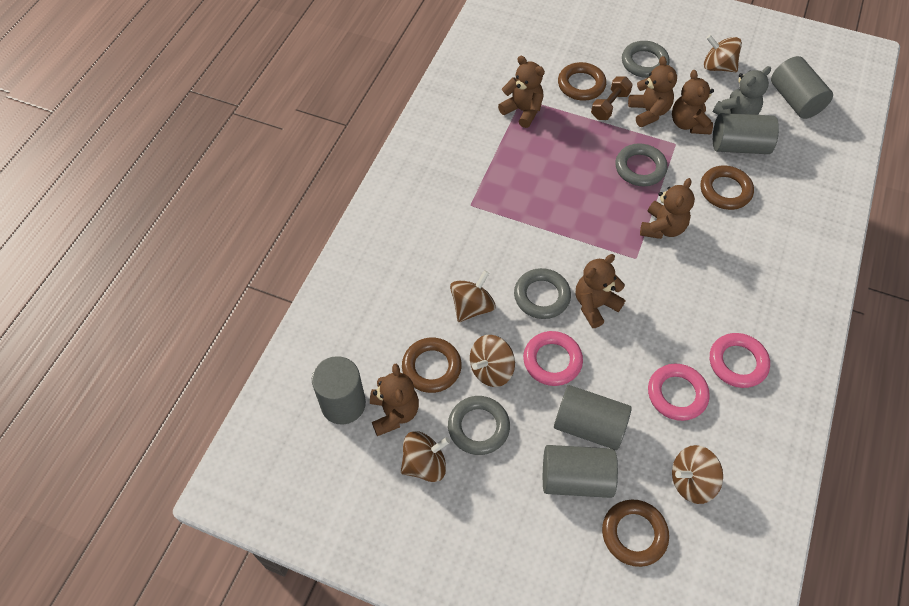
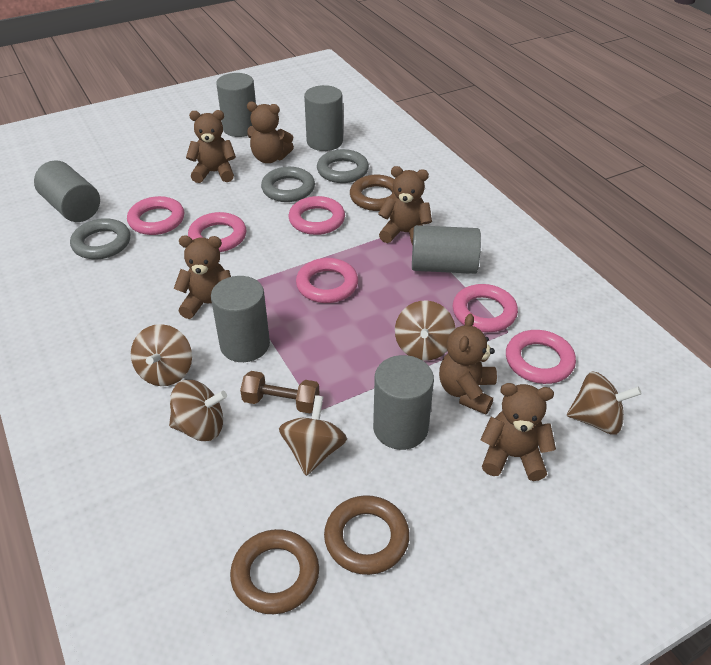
brown ring: 4 -> 3
grey cylinder: 5 -> 6
grey ring: 4 -> 3
grey teddy bear: 1 -> 0
pink ring: 3 -> 6

